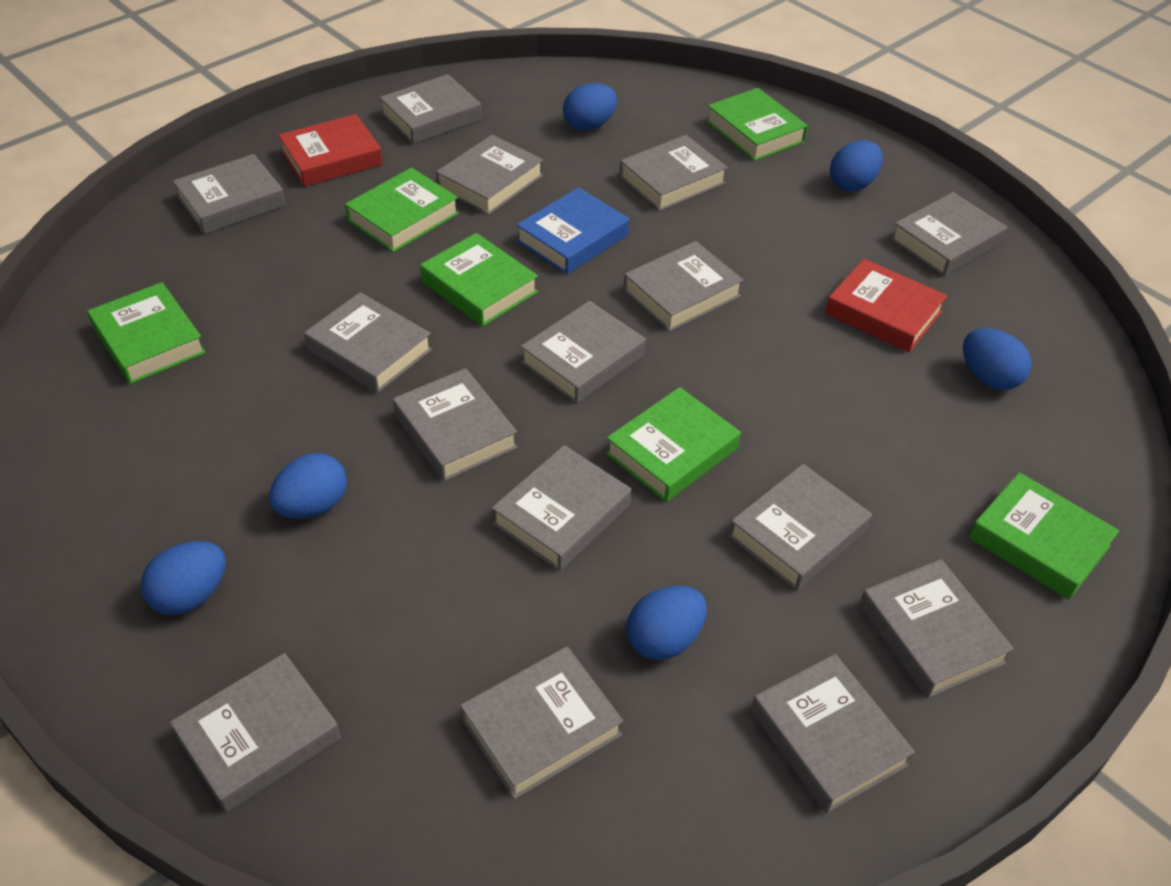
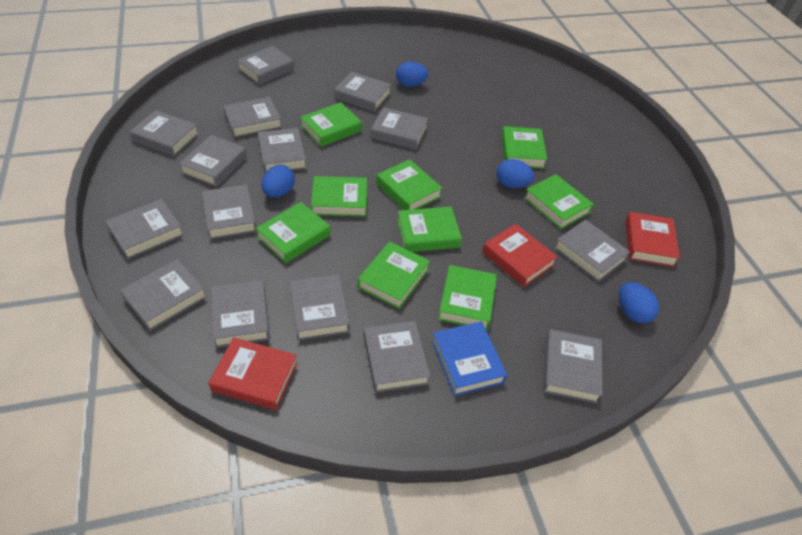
blue egg: 6 -> 4
green book: 6 -> 9
red book: 2 -> 3

